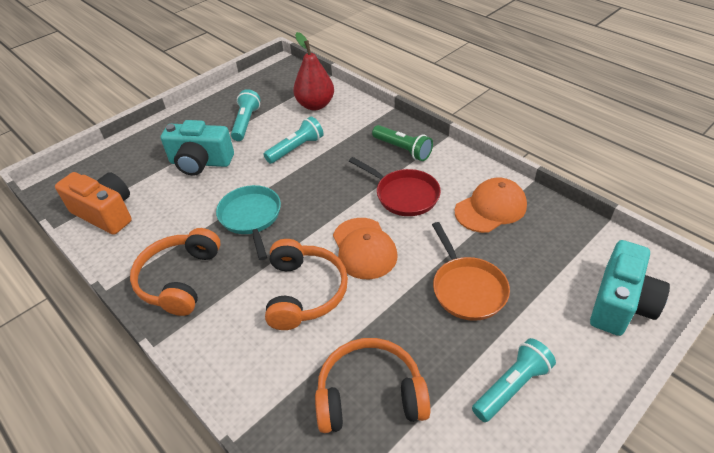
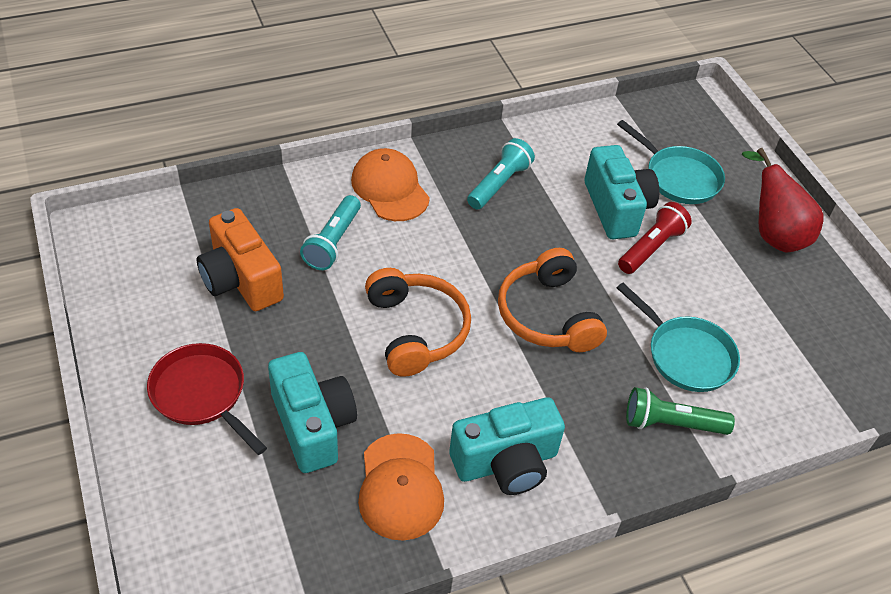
orange headphones: 3 -> 2
orange pan: 1 -> 0
red flashlight: 0 -> 1
turquoise camera: 2 -> 3
turquoise flashlight: 3 -> 2
turquoise pan: 1 -> 2

